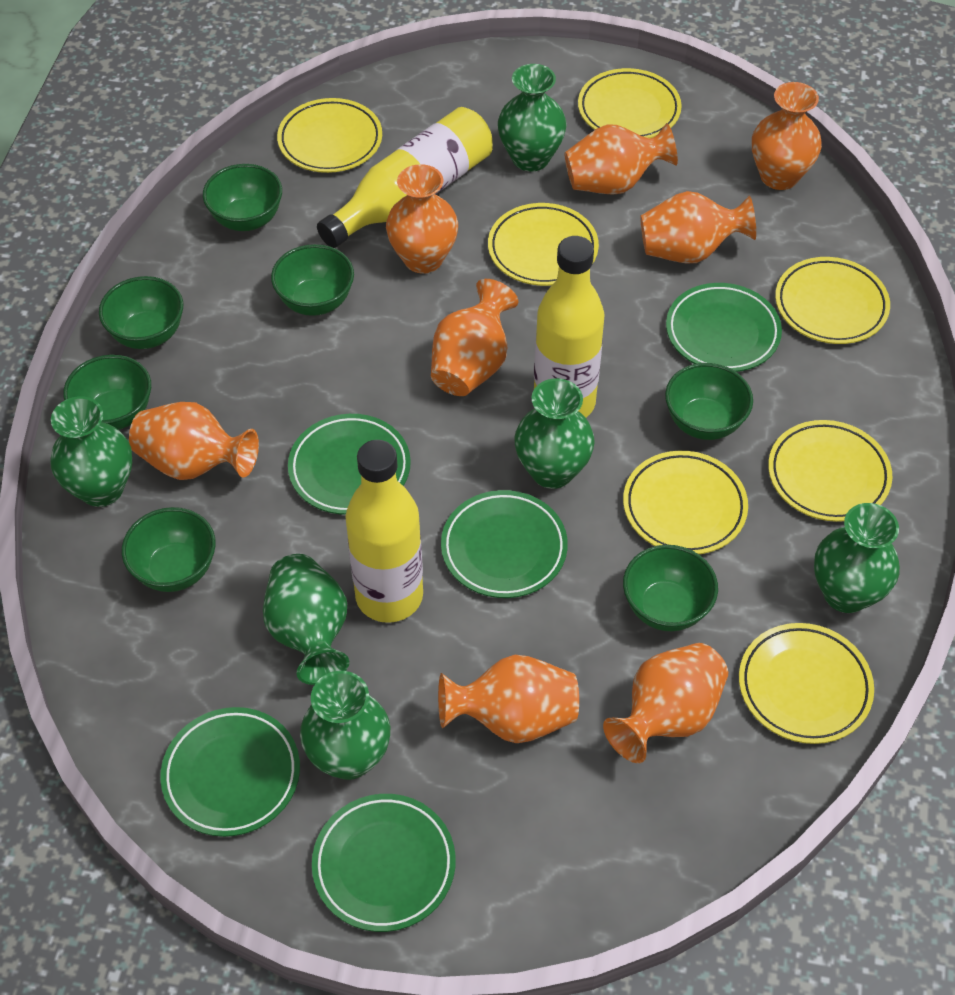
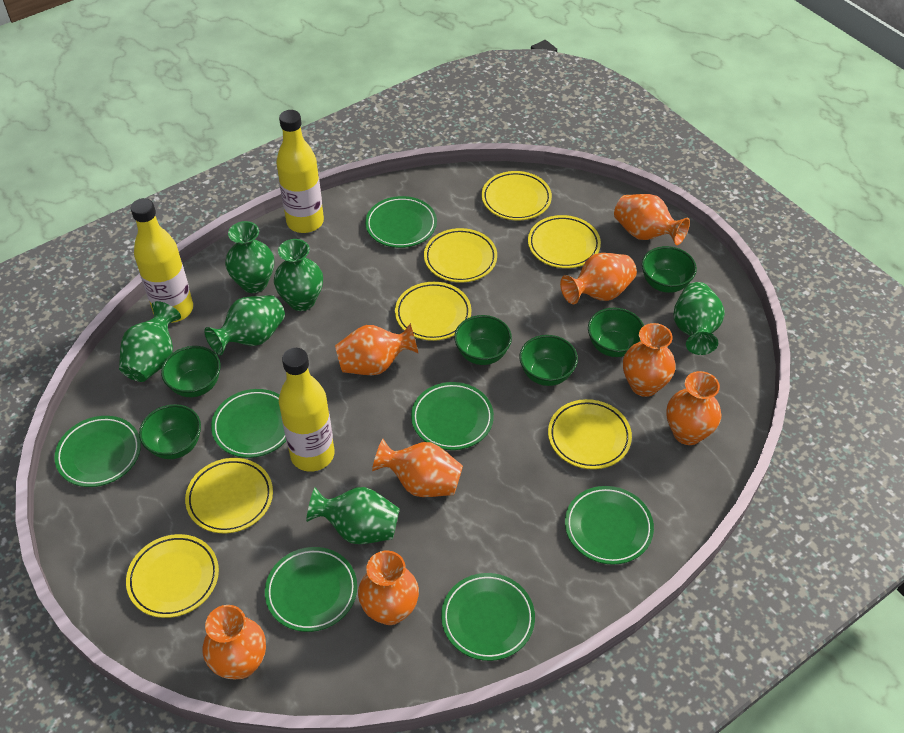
green bowl: 7 -> 6
green plate: 5 -> 7

